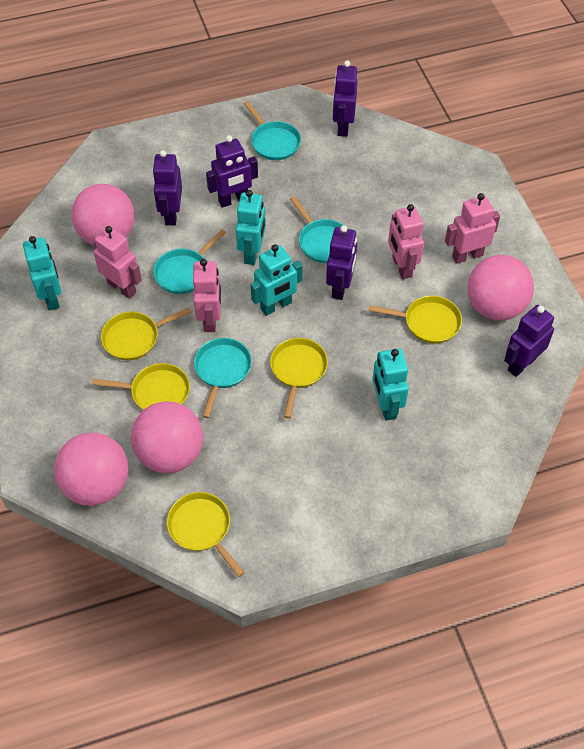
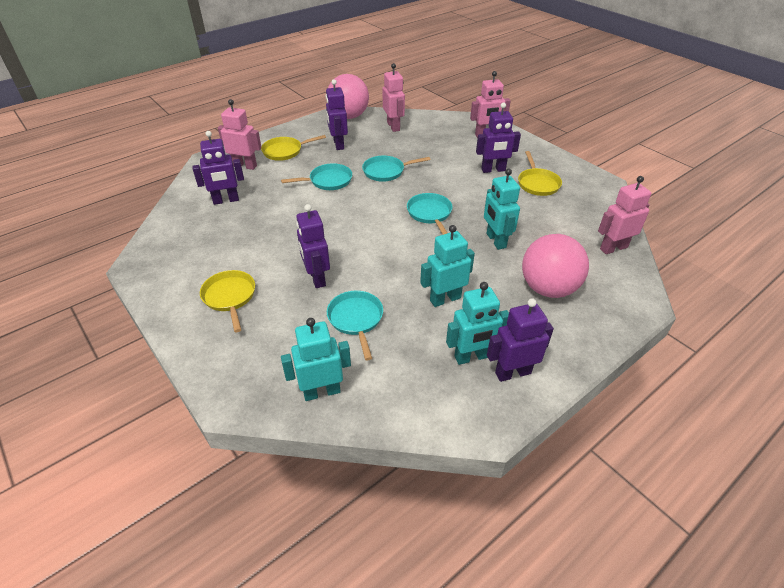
pink ball: 4 -> 2
yellow pan: 5 -> 3

